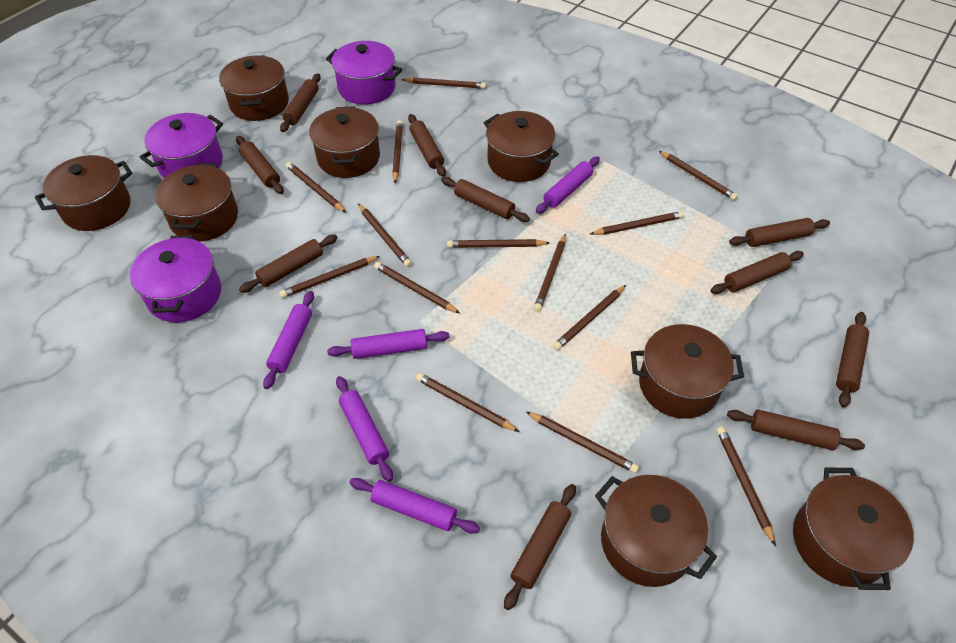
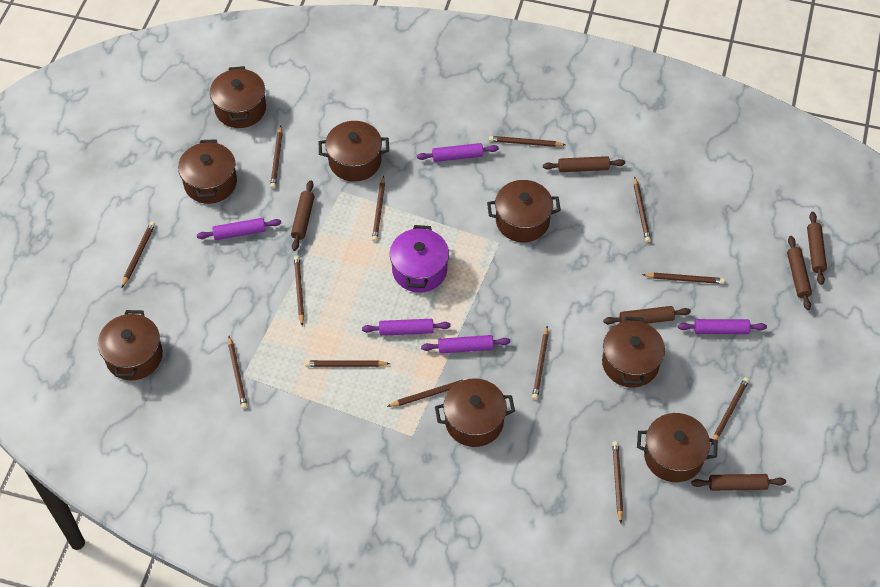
brown pencil: 14 -> 13
brown rolling pin: 10 -> 6
purple pot: 3 -> 1

